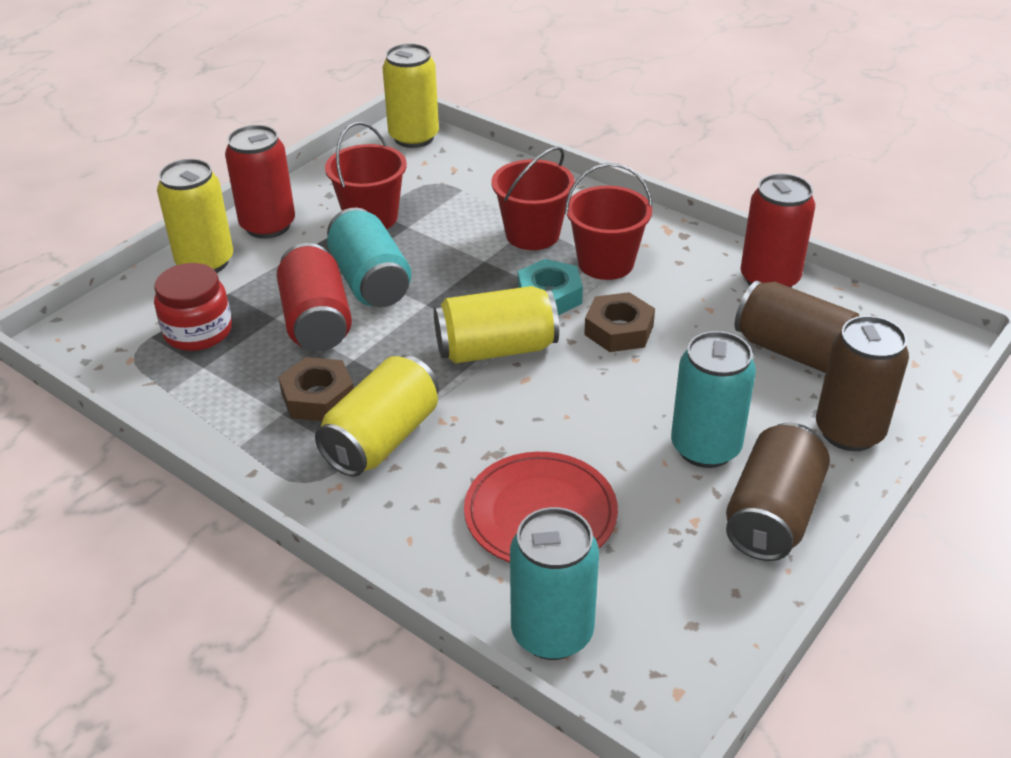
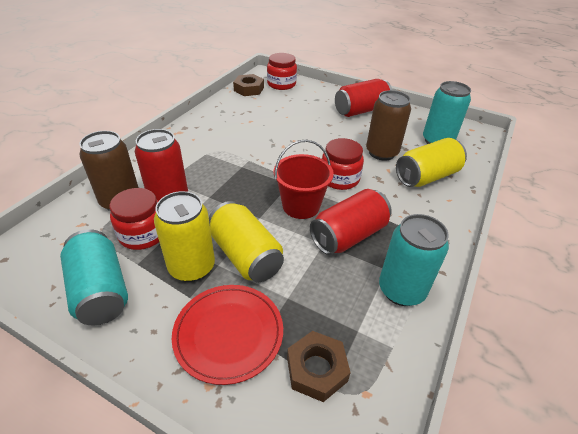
brown can: 3 -> 2
red bucket: 3 -> 1
red jar: 1 -> 3
turquoise nut: 1 -> 0
yellow can: 4 -> 3

